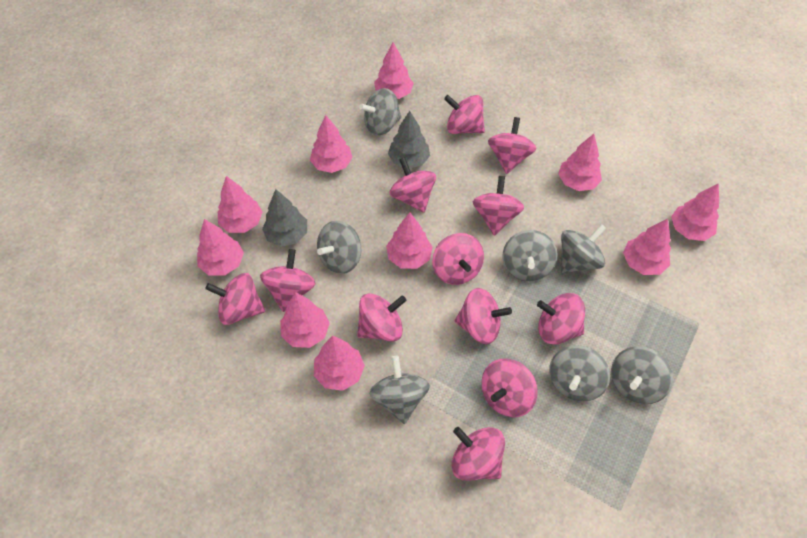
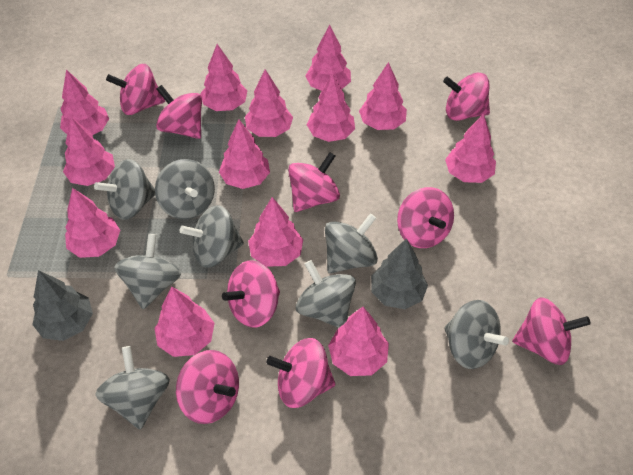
grey spinning top: 7 -> 8
pink spinning top: 12 -> 9
pink tree: 10 -> 13

